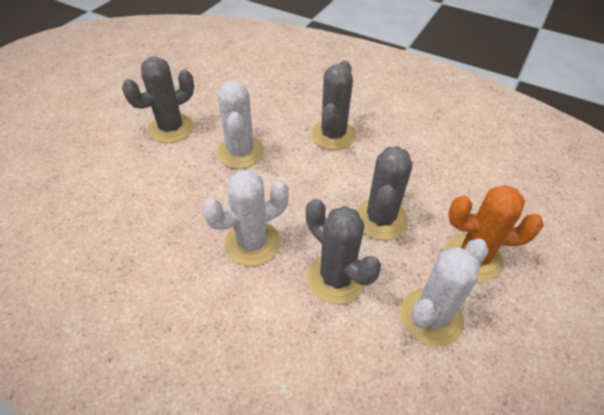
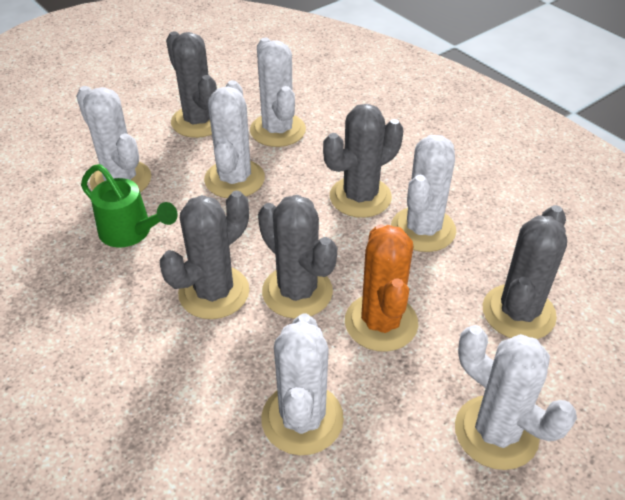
green watering can: 0 -> 1
grey cactus: 4 -> 5
white cactus: 3 -> 6

